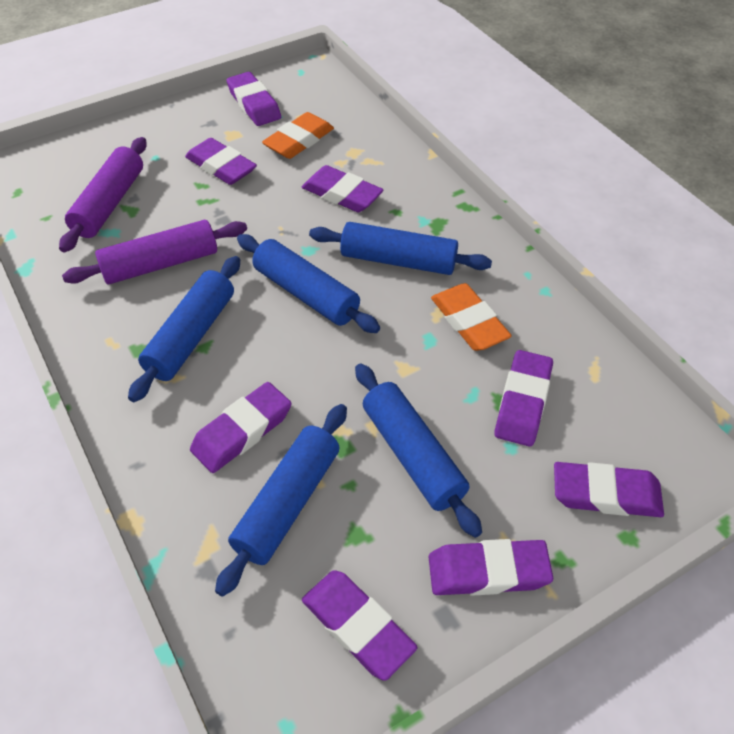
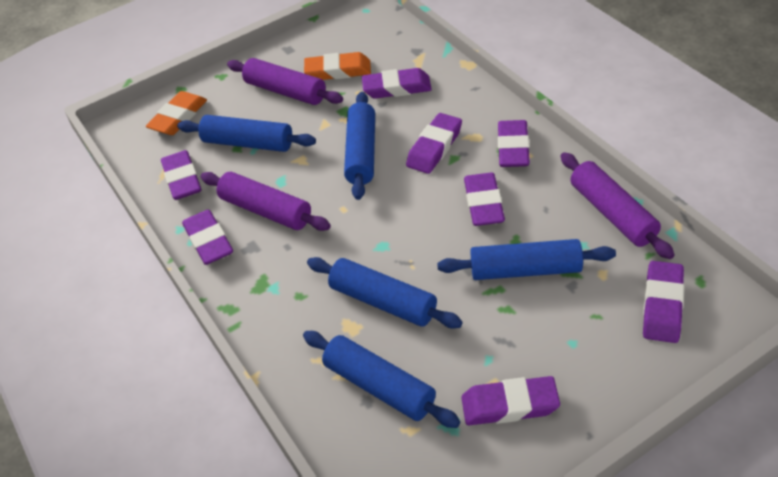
purple rolling pin: 2 -> 3

